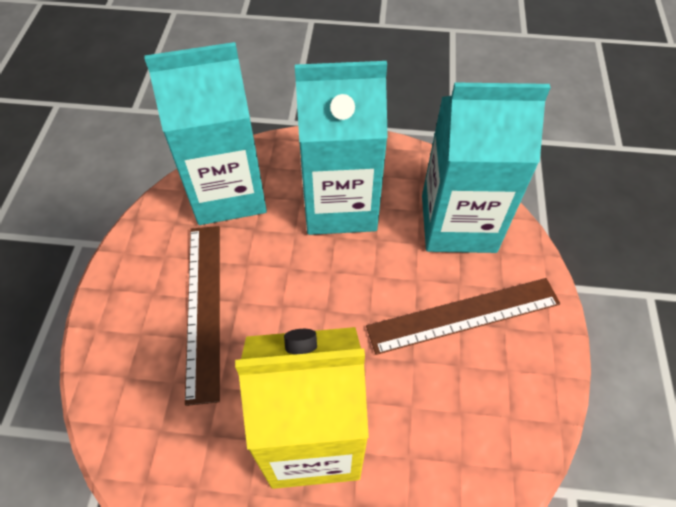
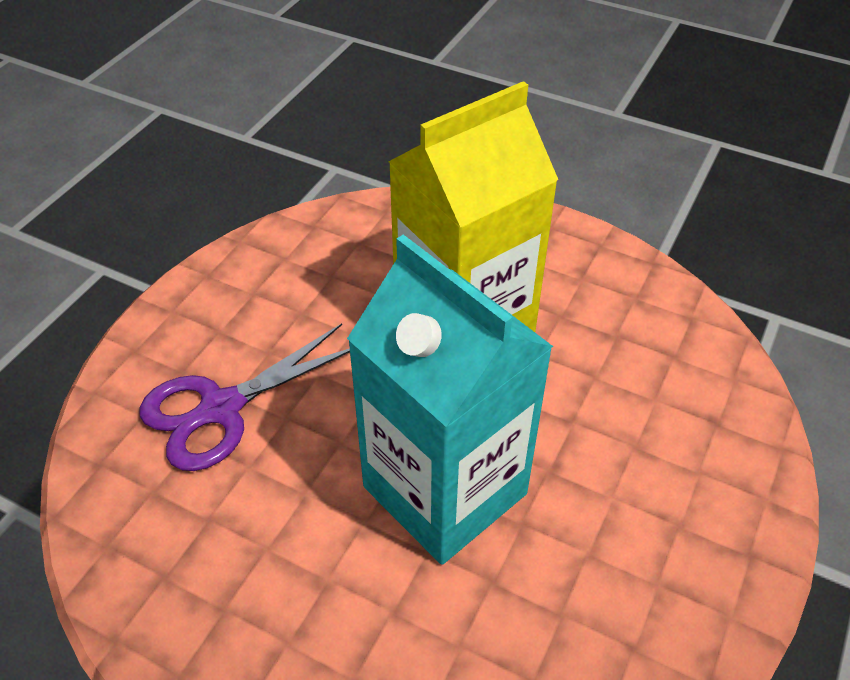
brown ruler: 2 -> 0
purple scissors: 0 -> 1
turquoise carton: 3 -> 1

